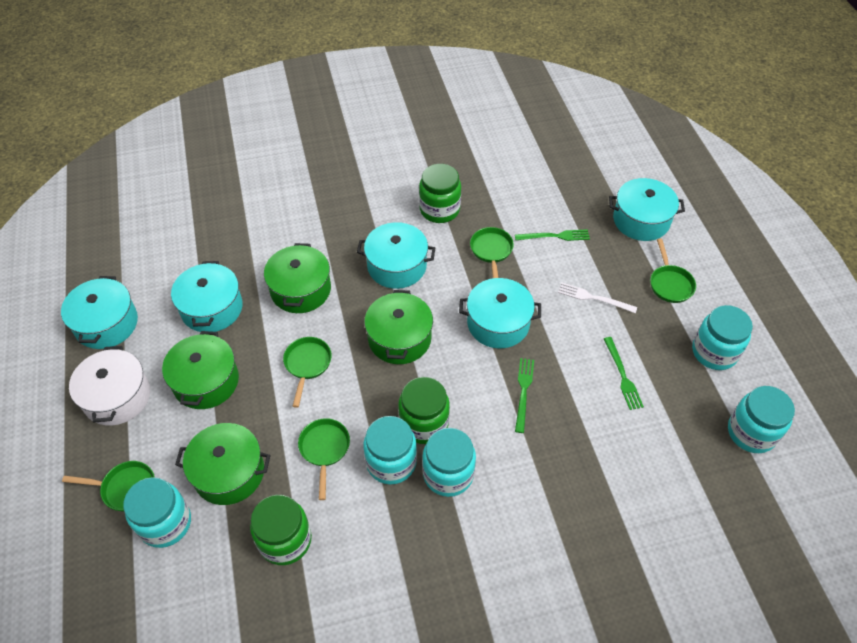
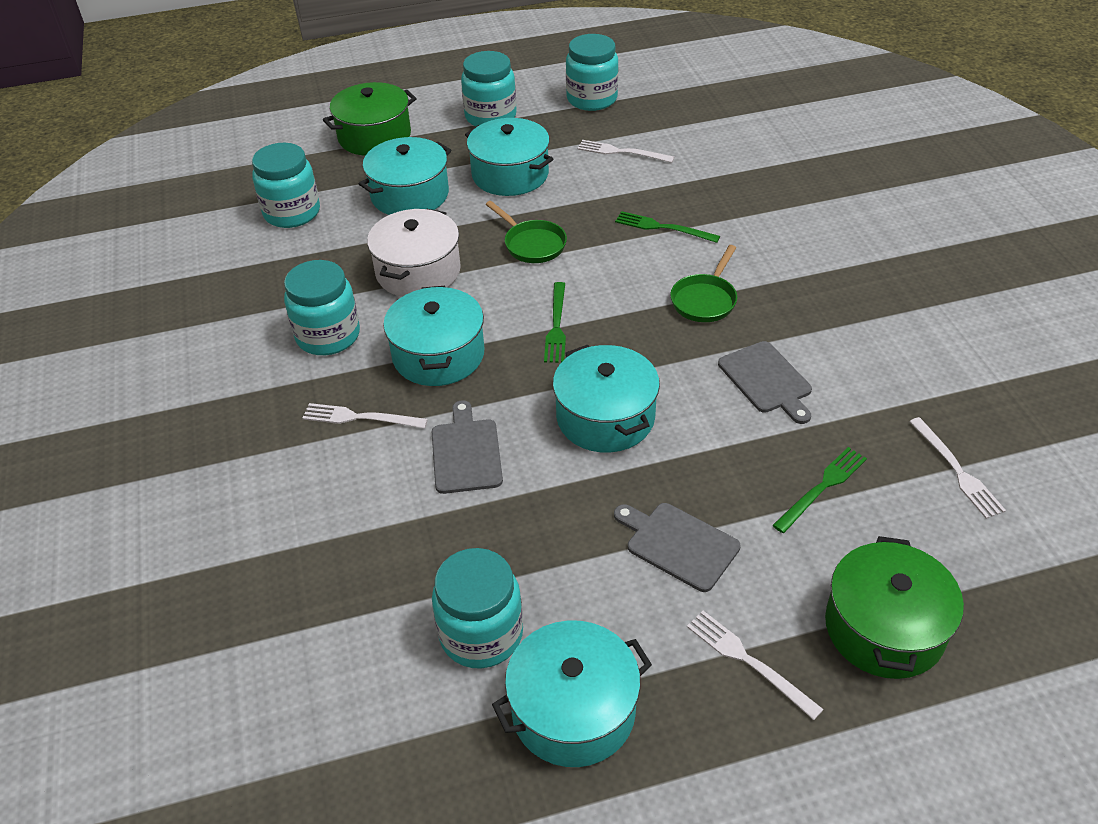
green jar: 3 -> 0
green pan: 5 -> 2
green pot: 4 -> 2
grey cutting board: 0 -> 3
white fork: 1 -> 4

